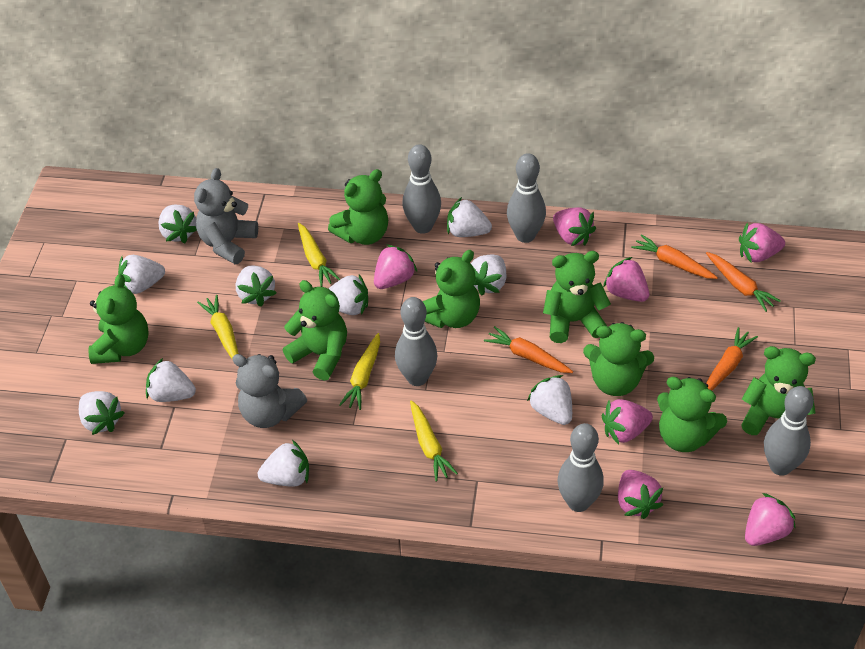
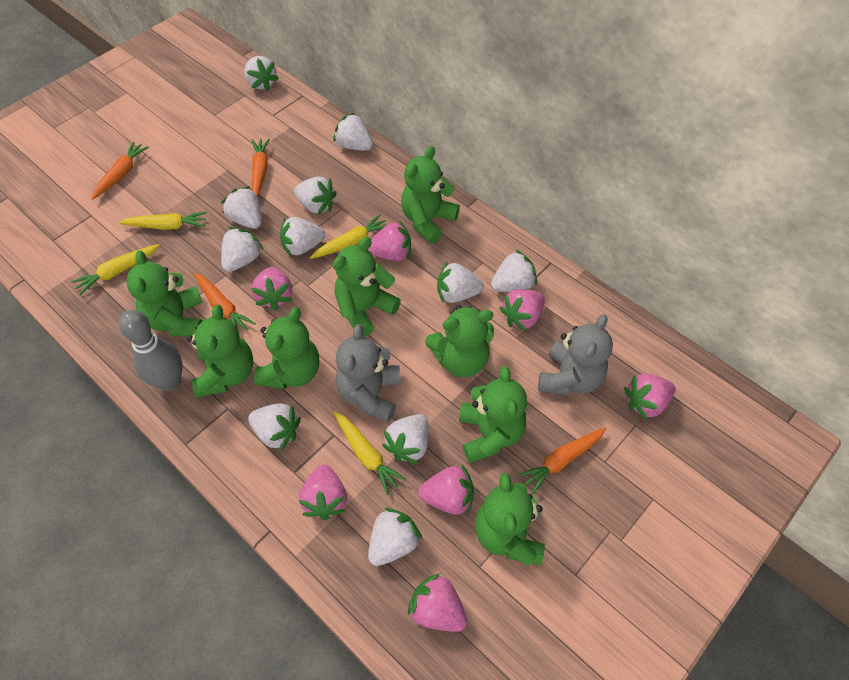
grey bowling pin: 5 -> 1
white strawberry: 10 -> 11

